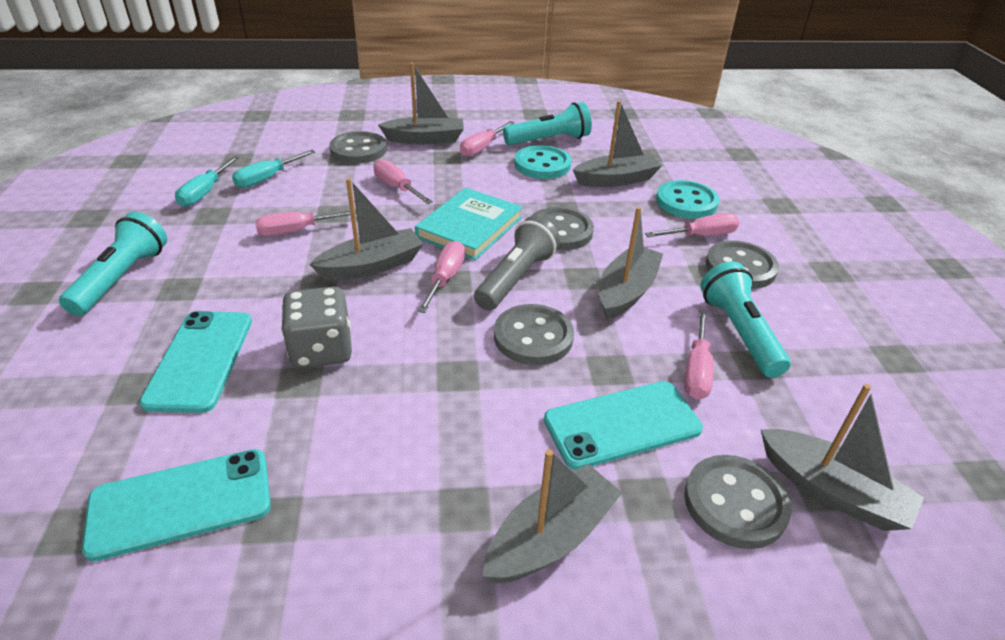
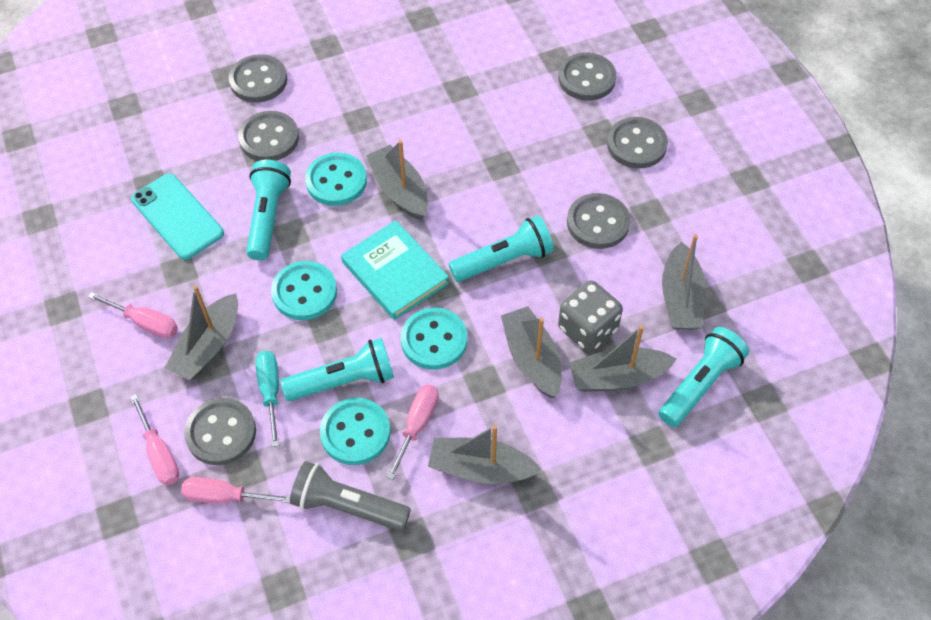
grey button: 5 -> 6
pink screwdriver: 6 -> 4
turquoise button: 2 -> 4
turquoise flashlight: 3 -> 4
turquoise phone: 3 -> 1
turquoise screwdriver: 2 -> 1

